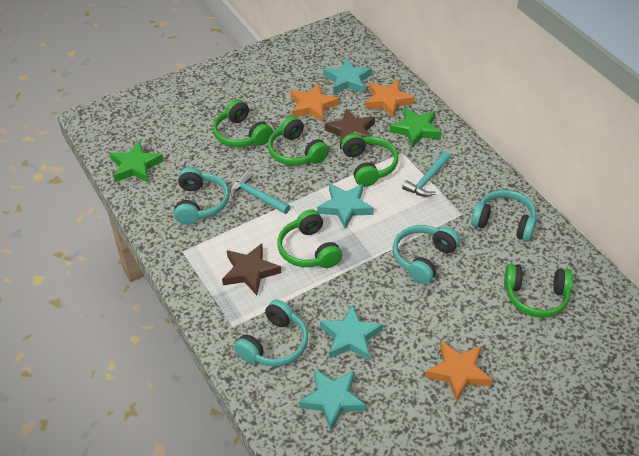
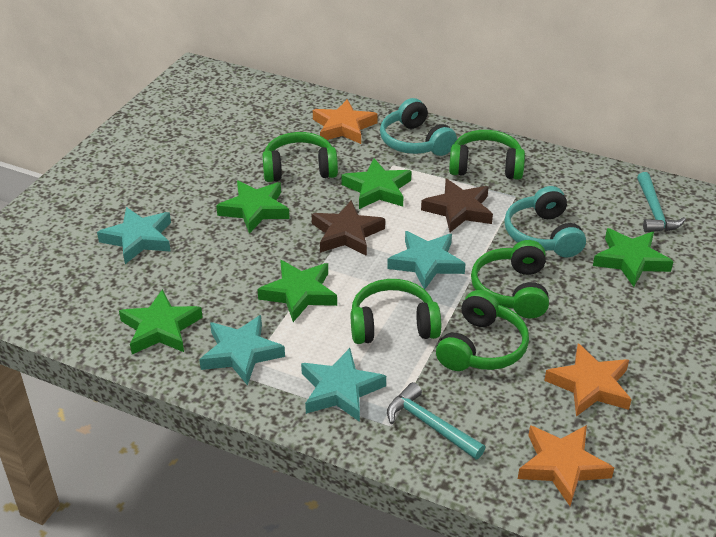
green star: 2 -> 5
turquoise headphones: 4 -> 2

